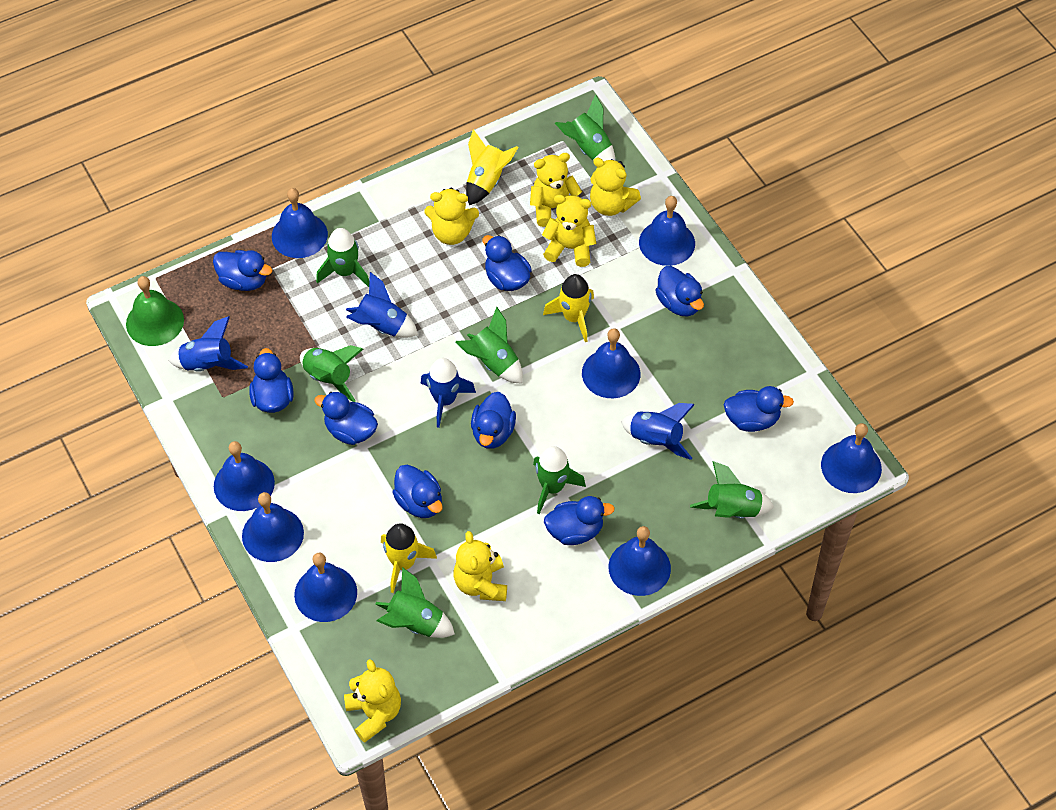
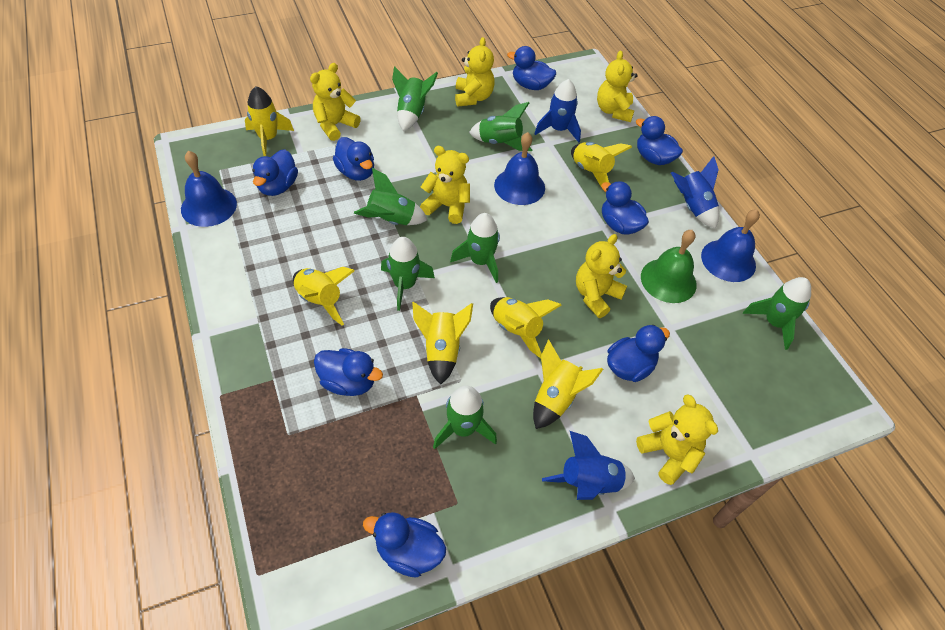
blue bell: 8 -> 3
blue duck: 9 -> 8
blue rocket: 4 -> 3
yellow rocket: 3 -> 6

